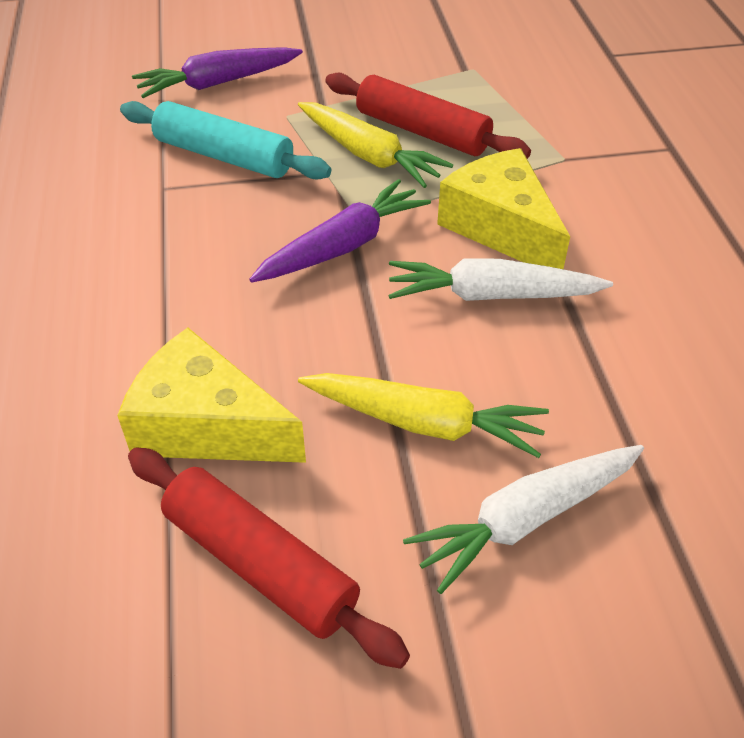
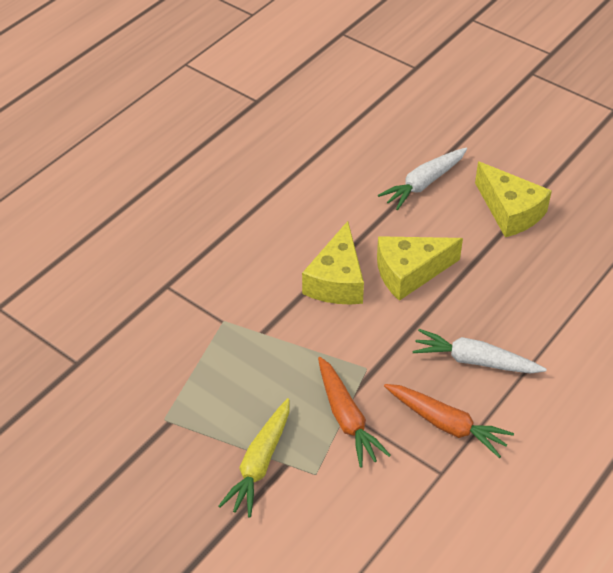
orange carrot: 0 -> 2
purple carrot: 2 -> 0
red rolling pin: 2 -> 0
turquoise rolling pin: 1 -> 0
yellow carrot: 2 -> 1
yellow cheese: 2 -> 3

